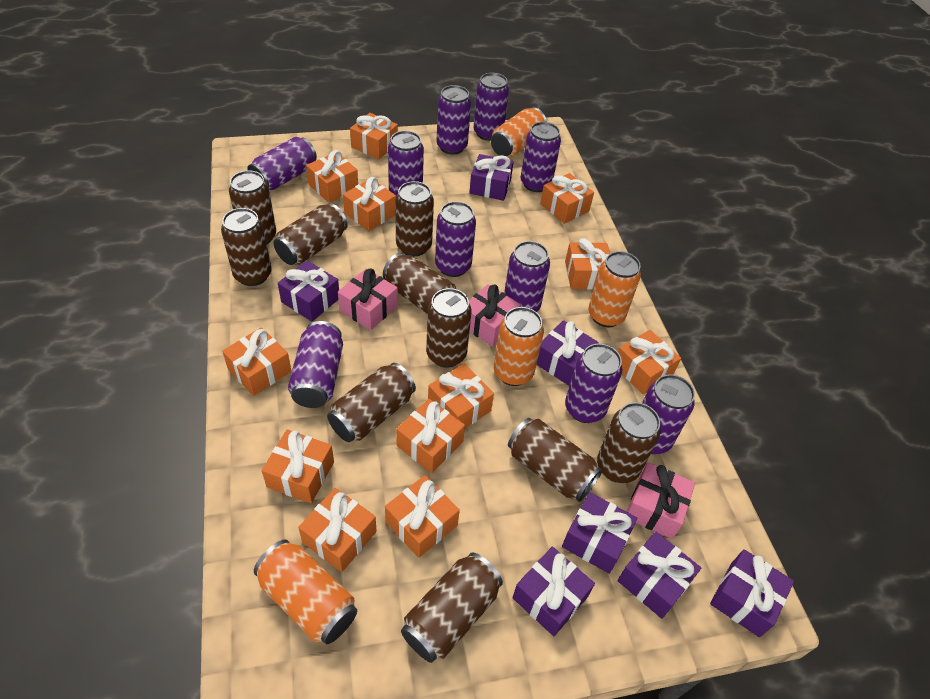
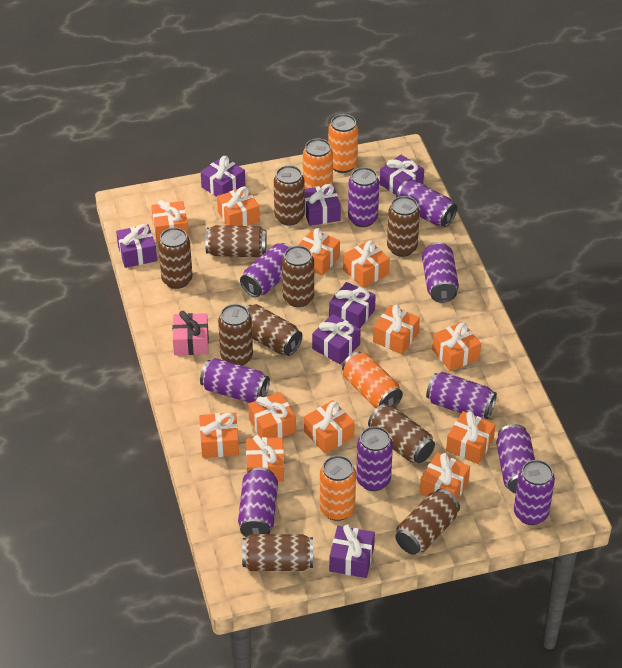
pink gift: 3 -> 1

